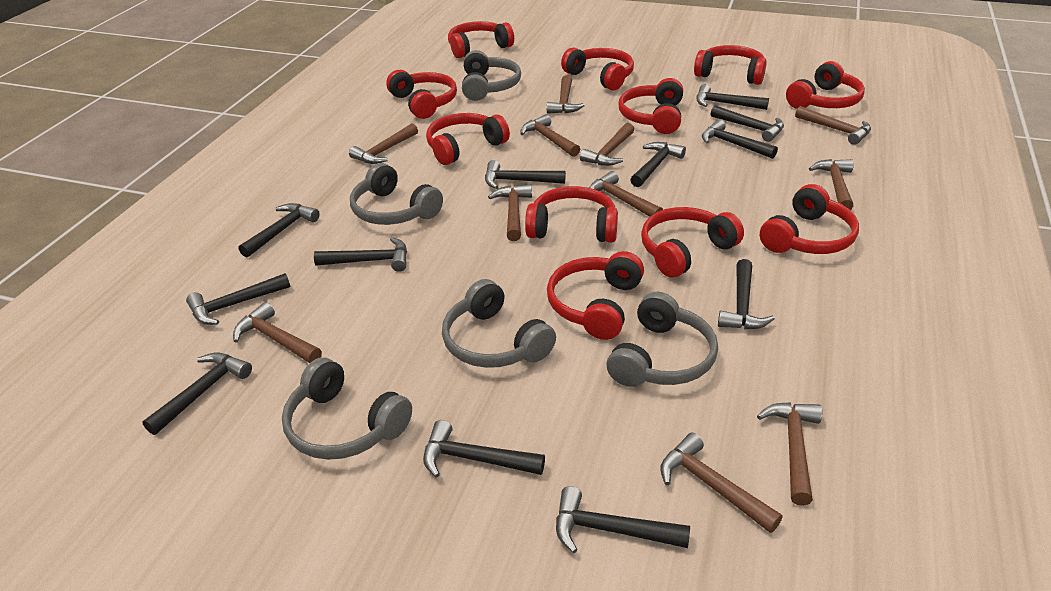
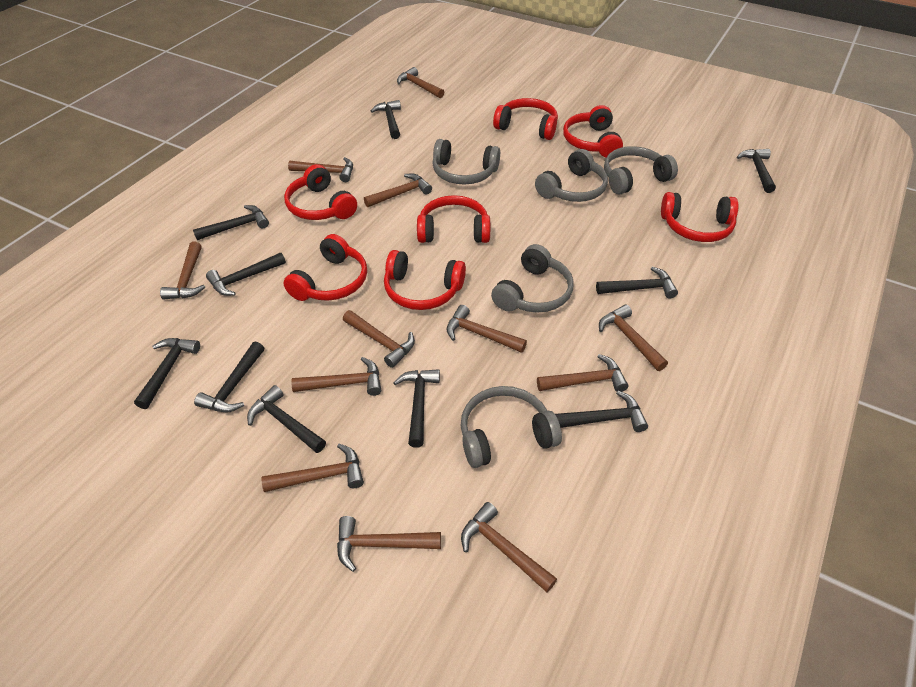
black hammer: 12 -> 10
brown hammer: 11 -> 12
red headphones: 11 -> 7

